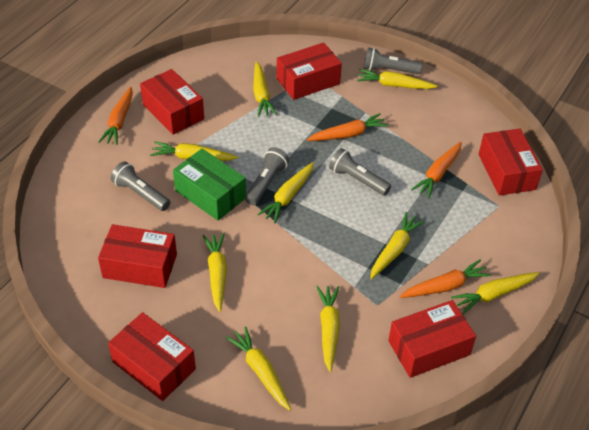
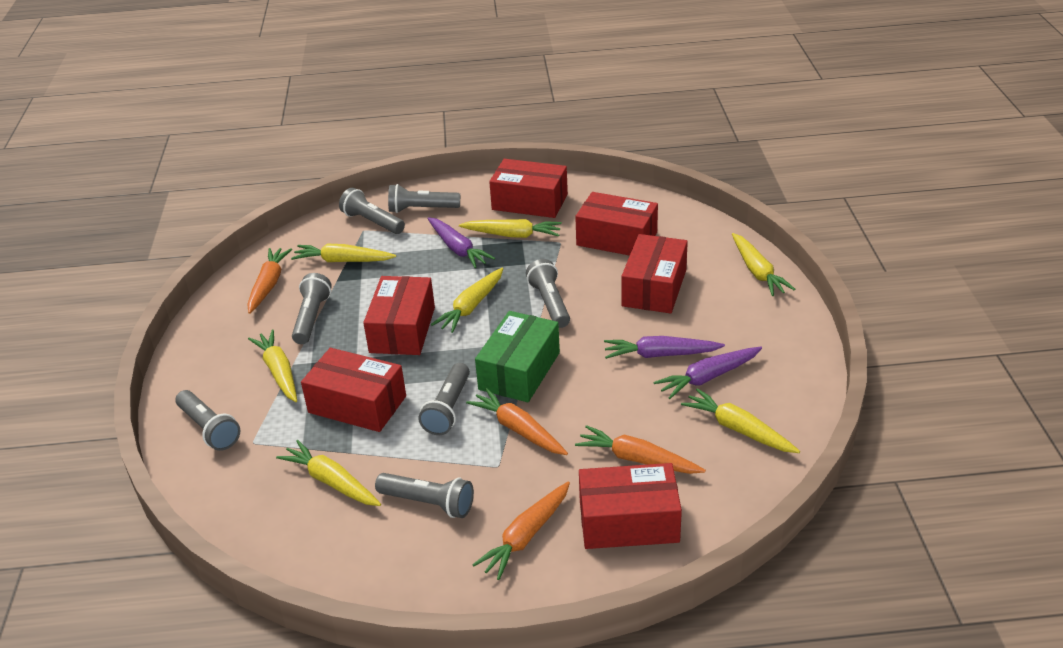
grey flashlight: 4 -> 7
purple carrot: 0 -> 3
yellow carrot: 9 -> 7

